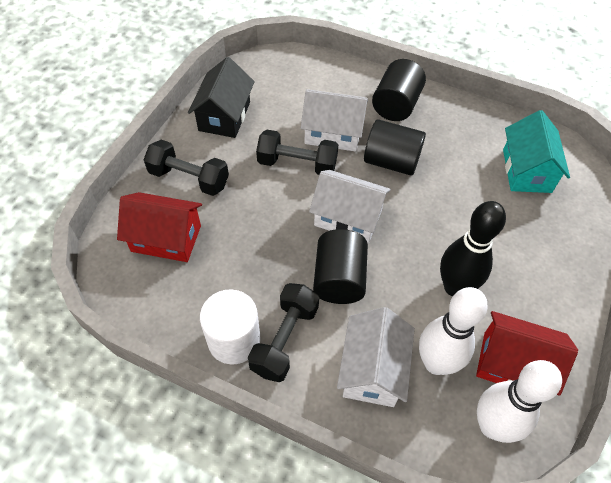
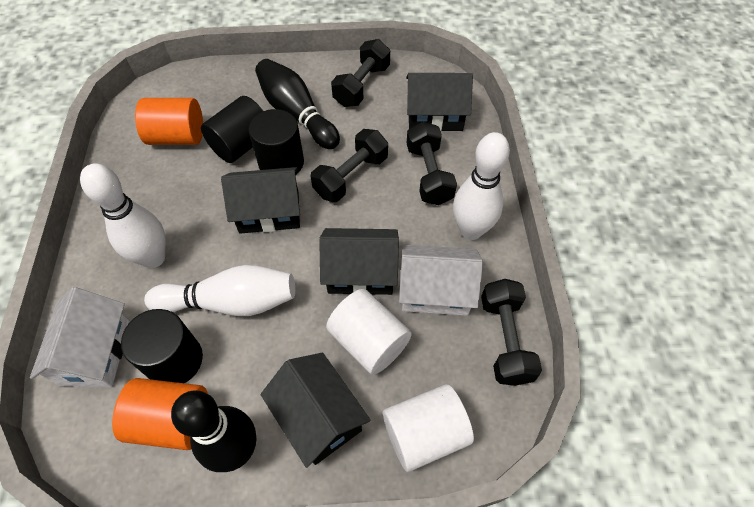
black bowling pin: 1 -> 2
black dumbbell: 3 -> 4
black house: 1 -> 4
orange cylinder: 0 -> 2
red house: 2 -> 0
turquoise house: 1 -> 0
white bowling pin: 2 -> 3
white cylinder: 1 -> 2
white house: 3 -> 2

